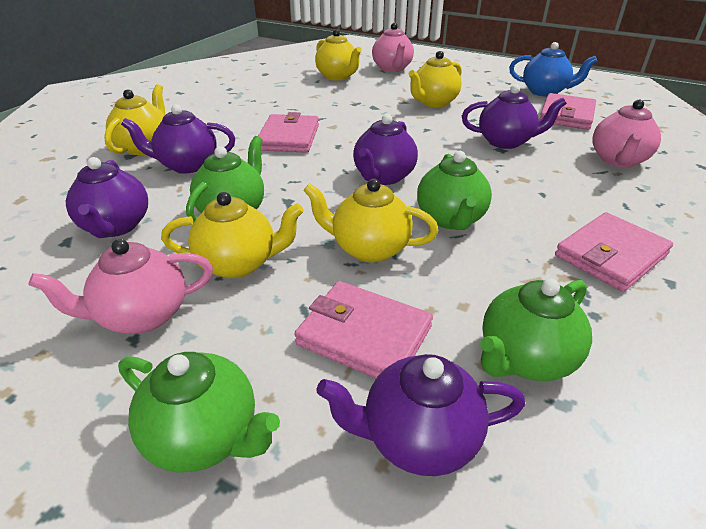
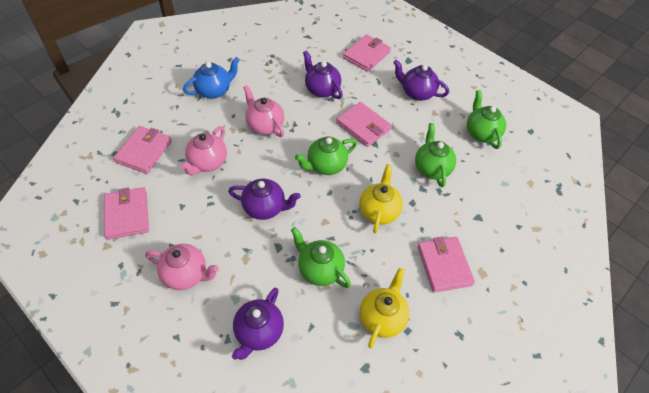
pink wallet: 4 -> 5
purple teapot: 5 -> 4
yellow teapot: 5 -> 2

